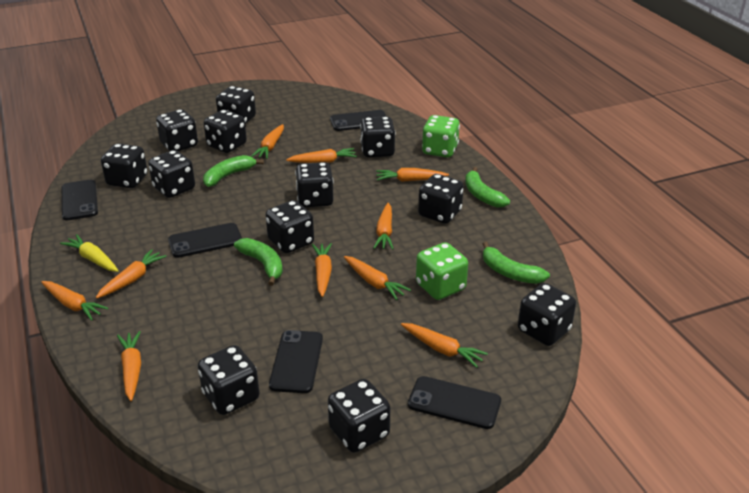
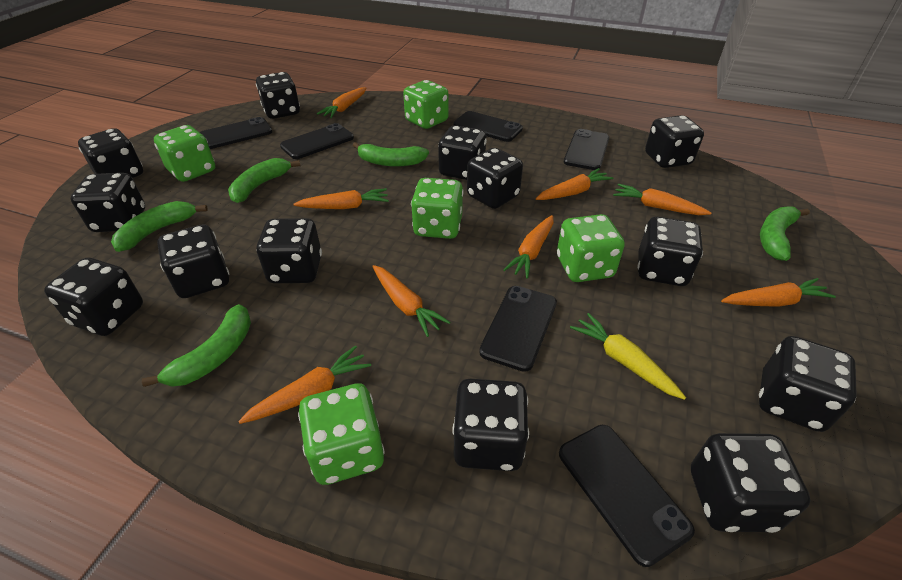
black dice: 12 -> 13
black phone: 5 -> 6
green banana: 4 -> 5
green dice: 2 -> 5
orange carrot: 10 -> 8

